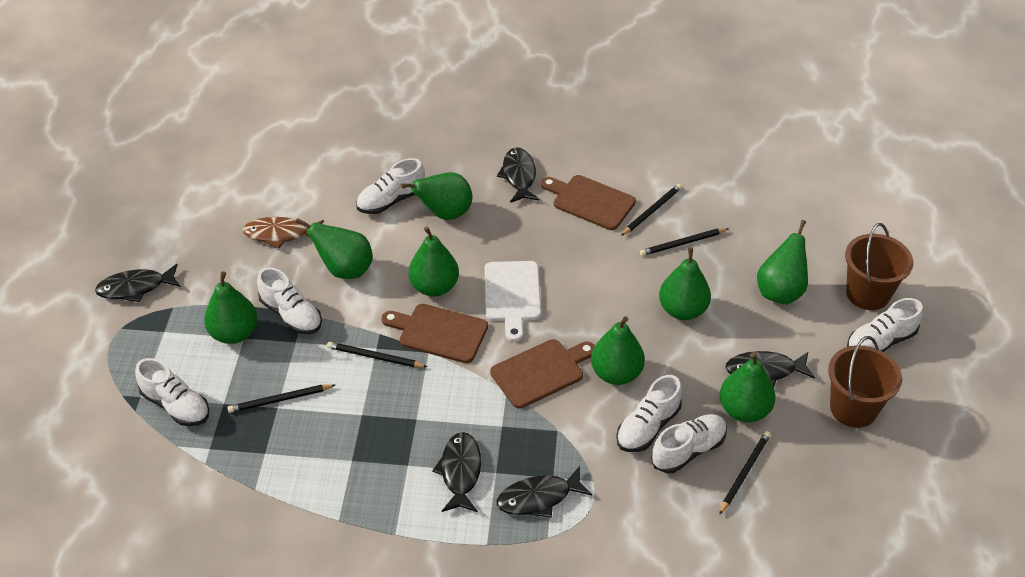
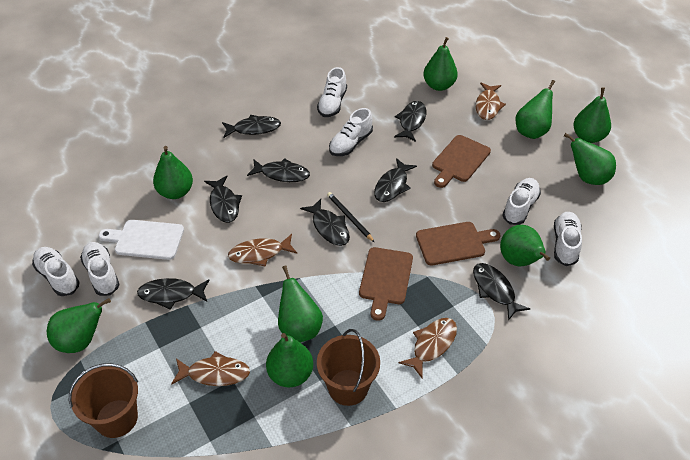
black fish: 5 -> 8
black pencil: 5 -> 1
brown fish: 1 -> 4
green pear: 8 -> 9

